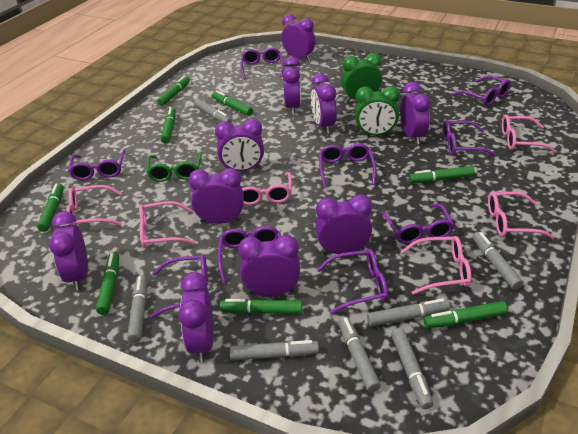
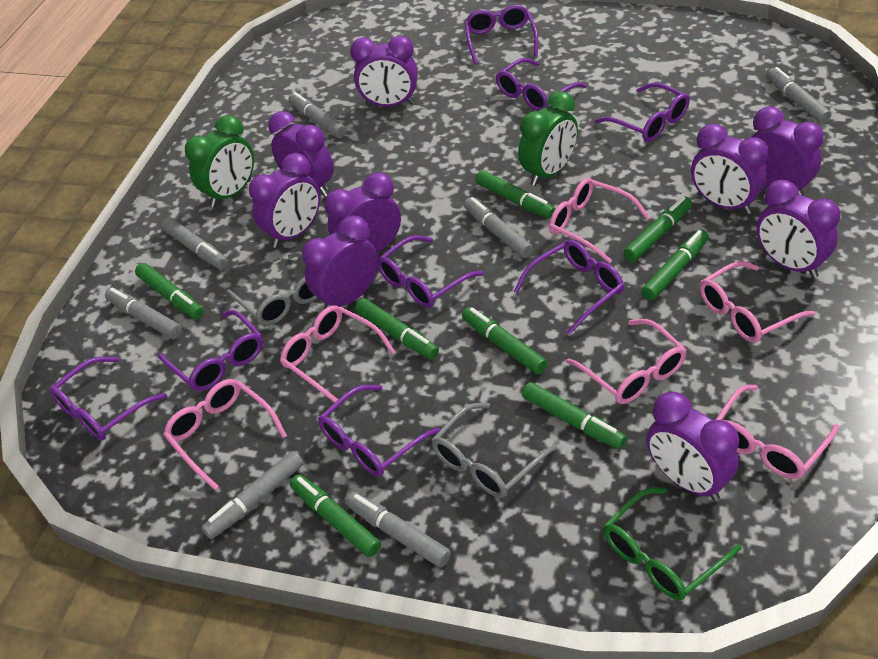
grey glasses: 0 -> 2
purple clock: 10 -> 9
purple glasses: 9 -> 8

